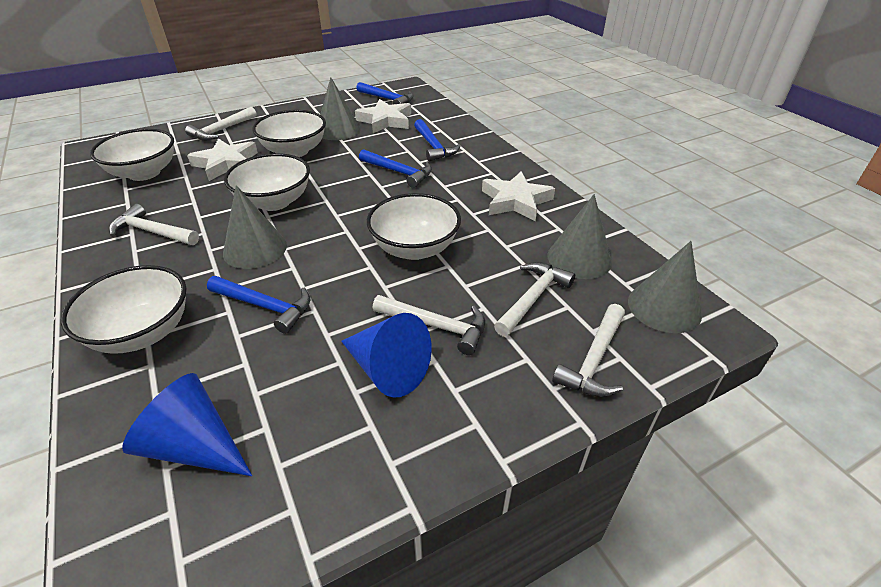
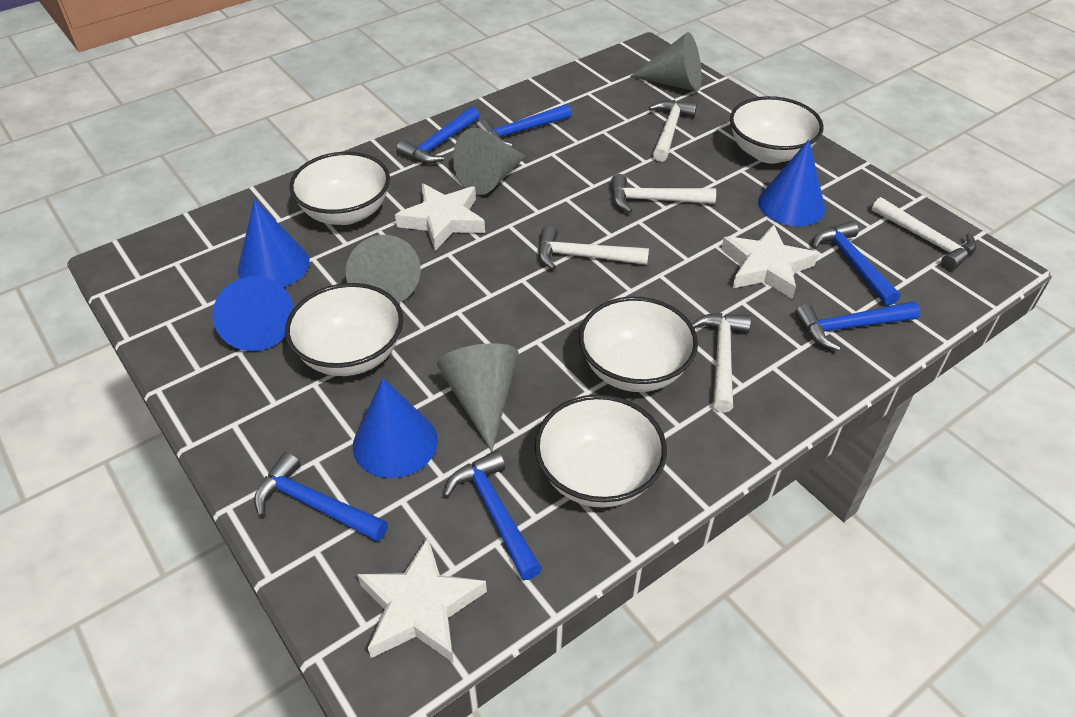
blue cone: 2 -> 4
blue hammer: 4 -> 6

